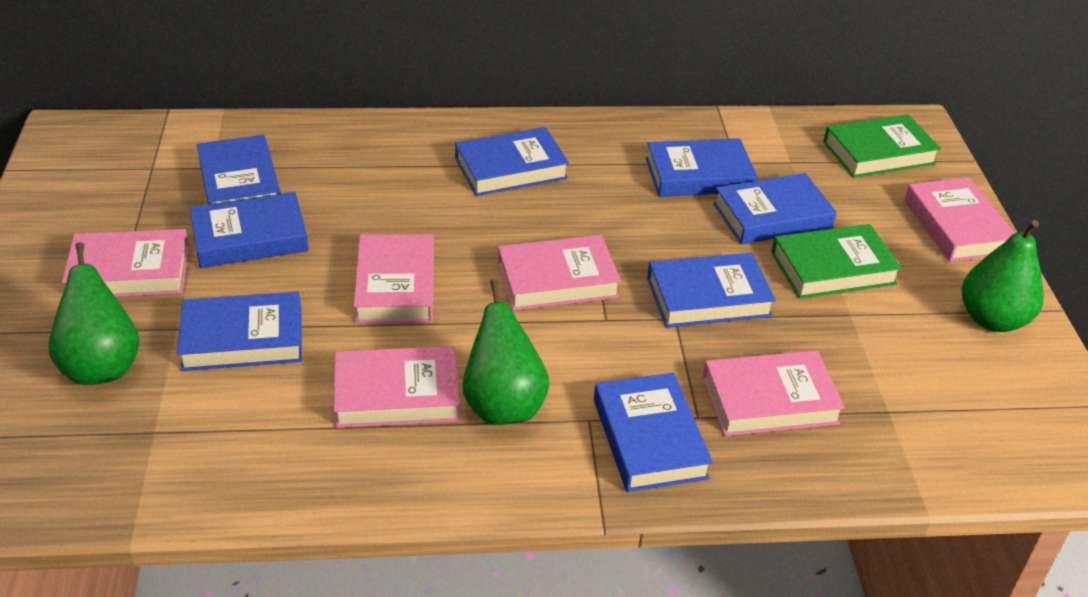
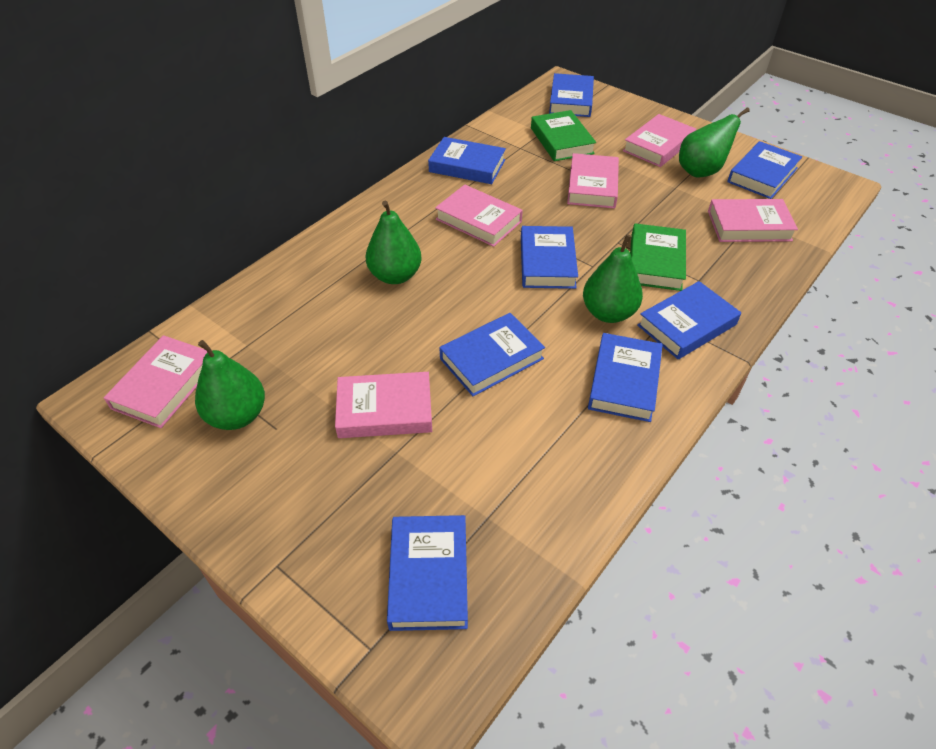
green pear: 3 -> 4

